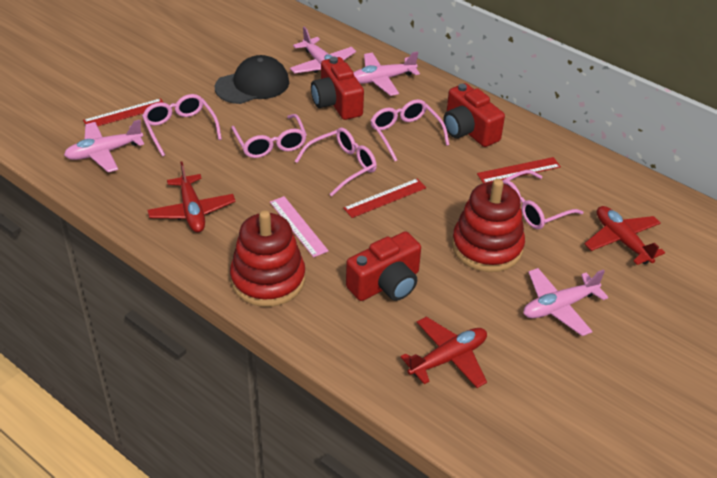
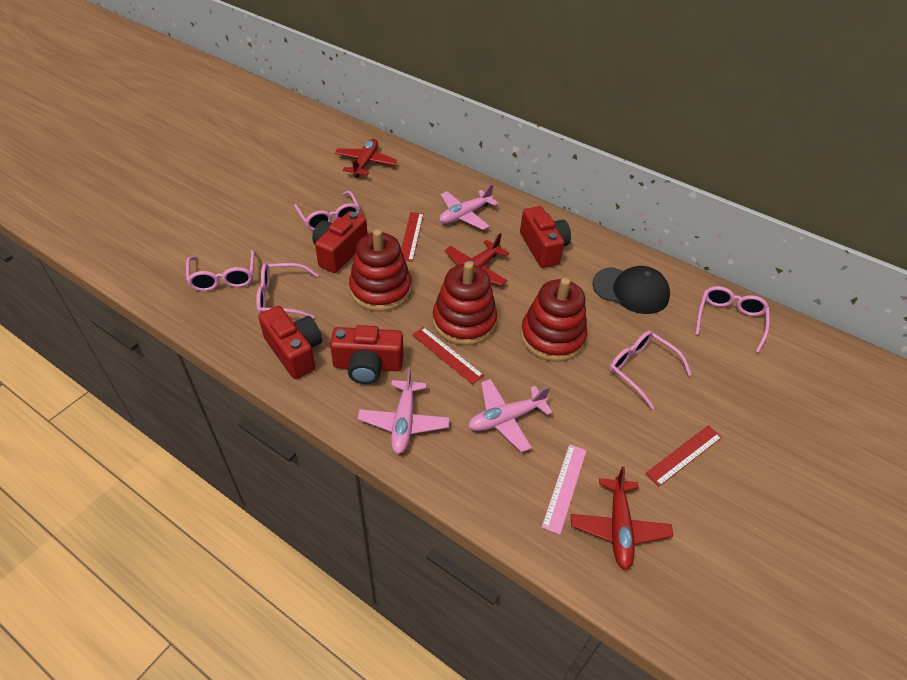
pink plane: 4 -> 3
red camera: 3 -> 4
red stacking toy: 2 -> 3

